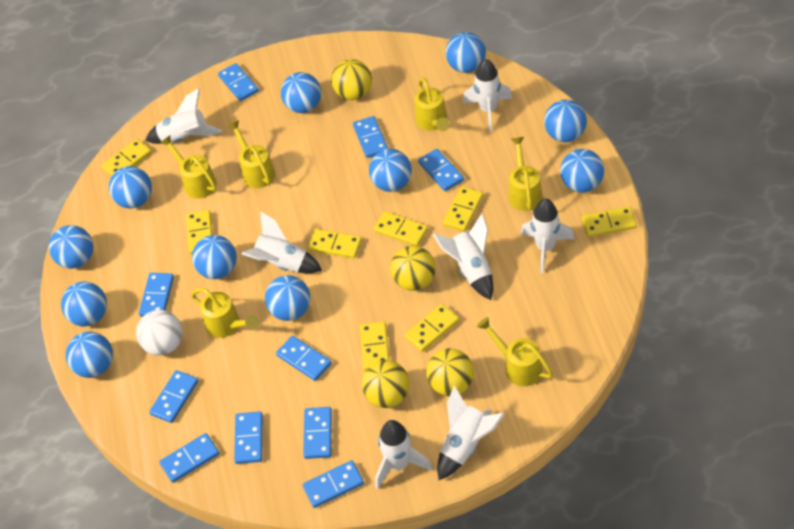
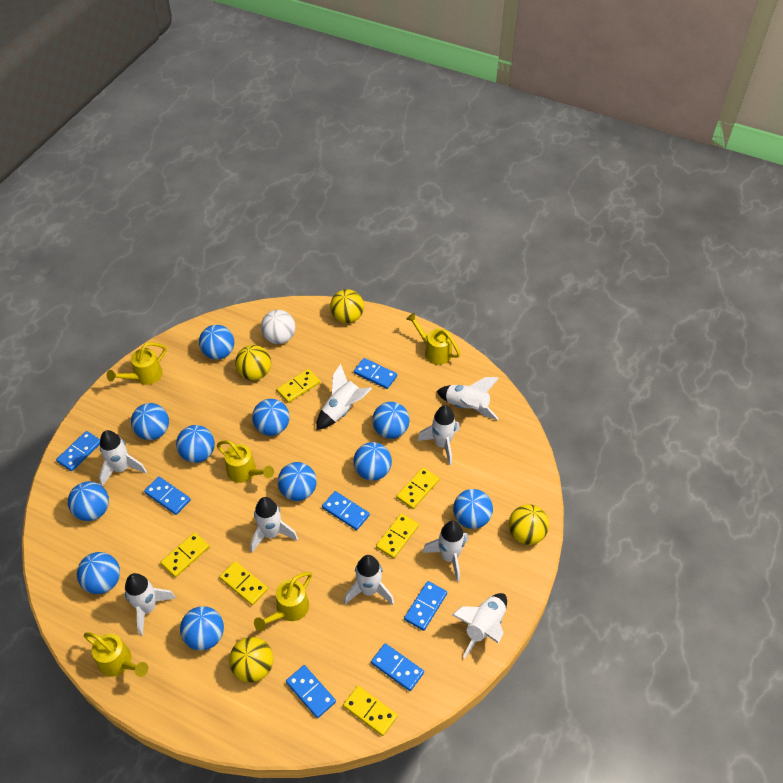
blue domino: 10 -> 7
white rocket: 7 -> 9
yellow domino: 8 -> 6
yellow watering can: 6 -> 5

